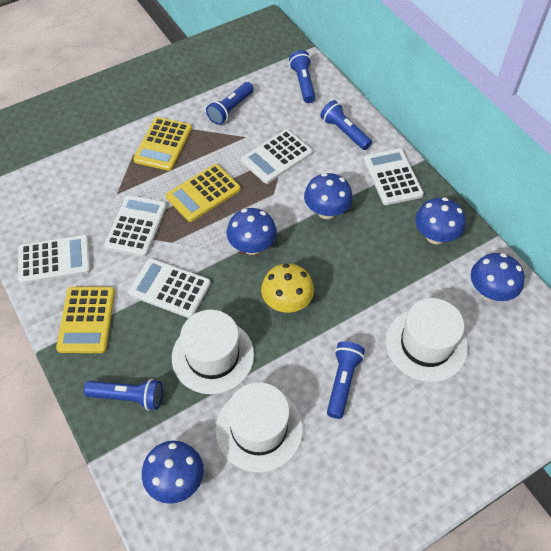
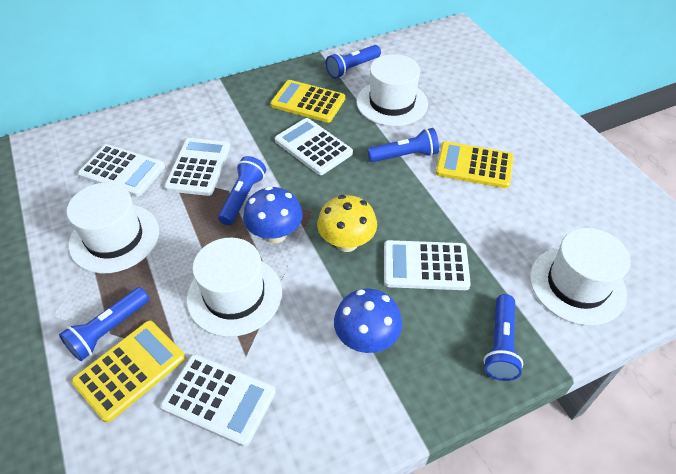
blue mushroom: 5 -> 2
white hat: 3 -> 4

